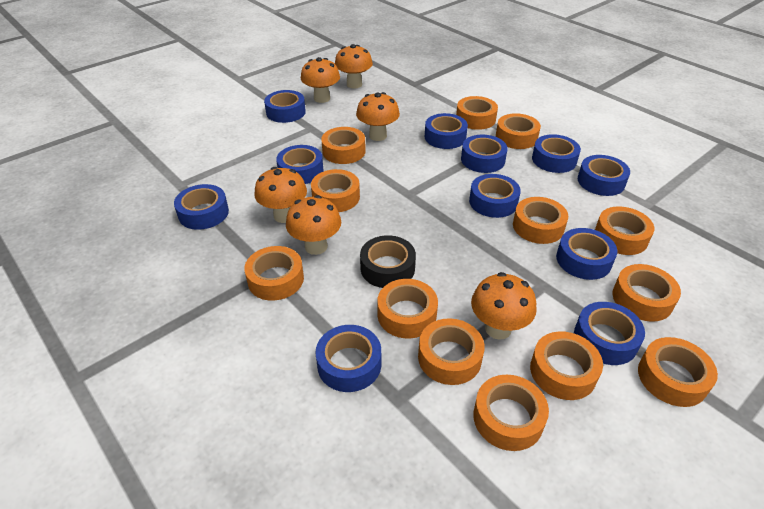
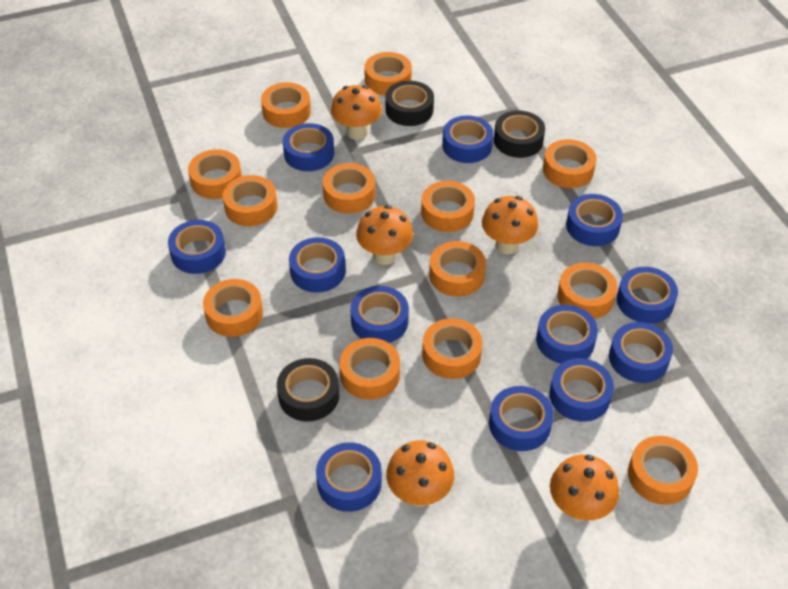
black tape: 1 -> 3
blue tape: 11 -> 12
orange mushroom: 6 -> 5

